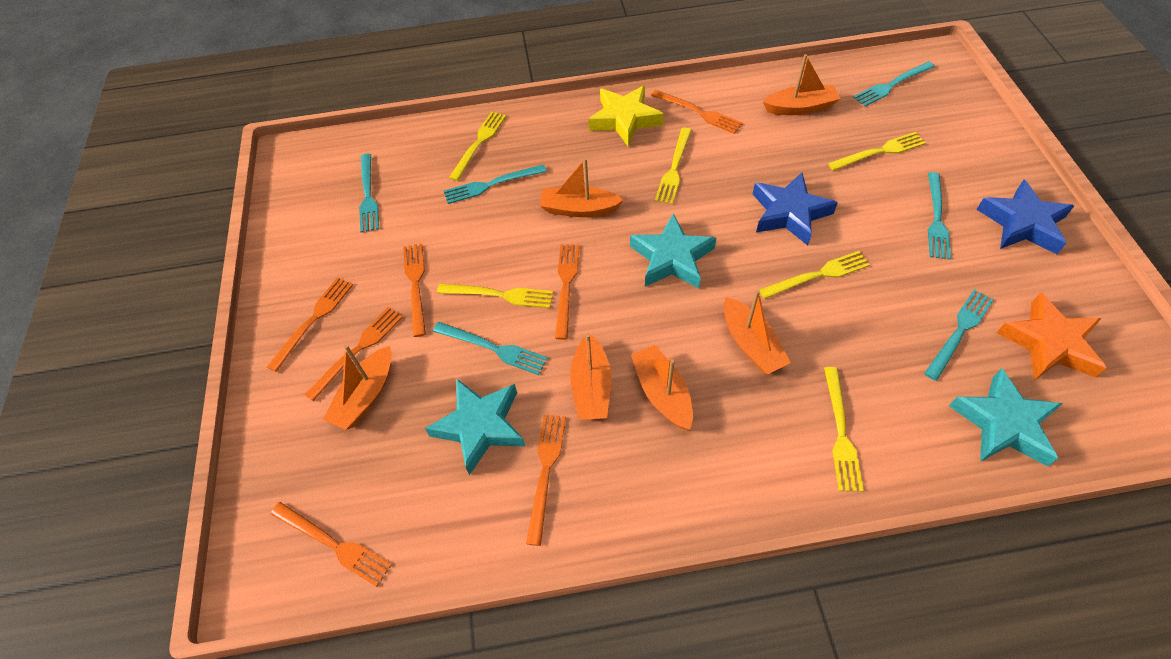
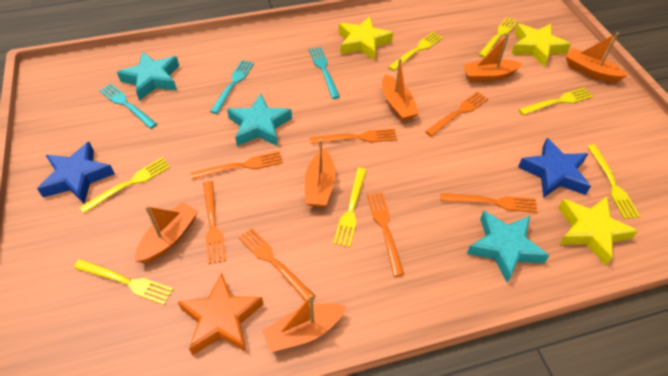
turquoise fork: 6 -> 3
yellow fork: 6 -> 7
yellow star: 1 -> 3

